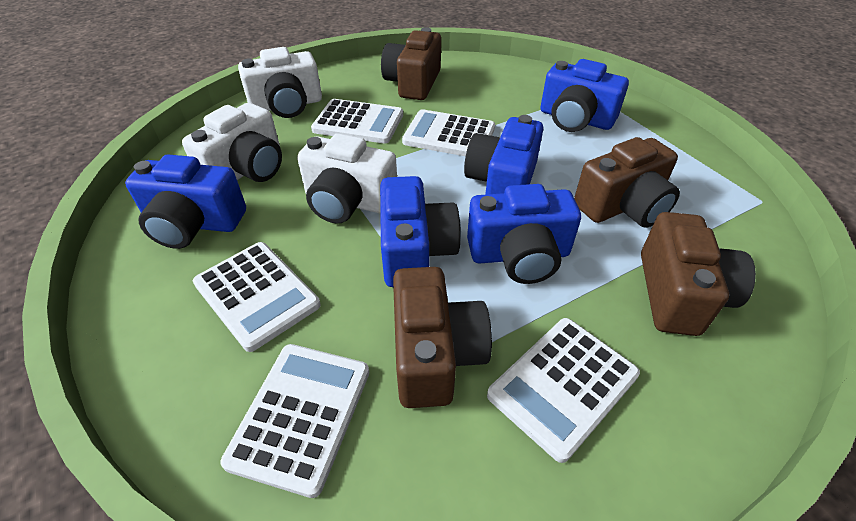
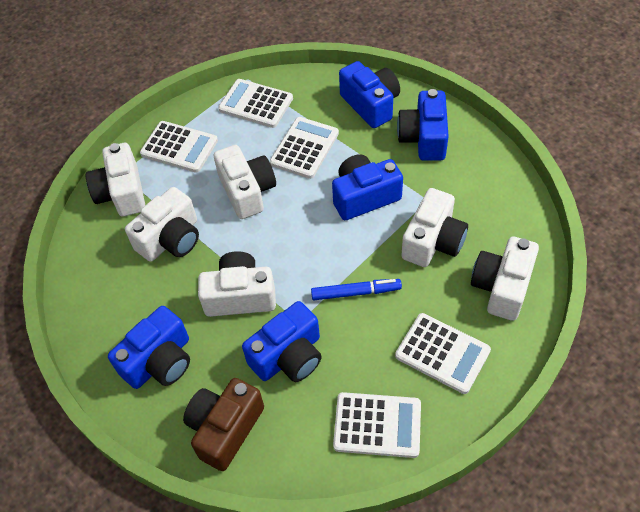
blue marker: 0 -> 1
brown camera: 4 -> 1
white camera: 3 -> 6

